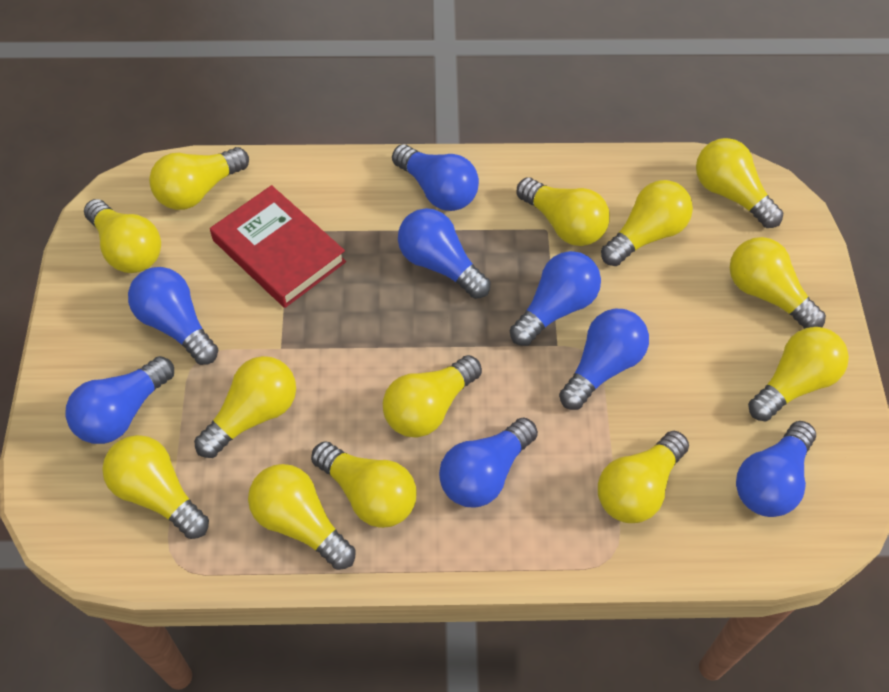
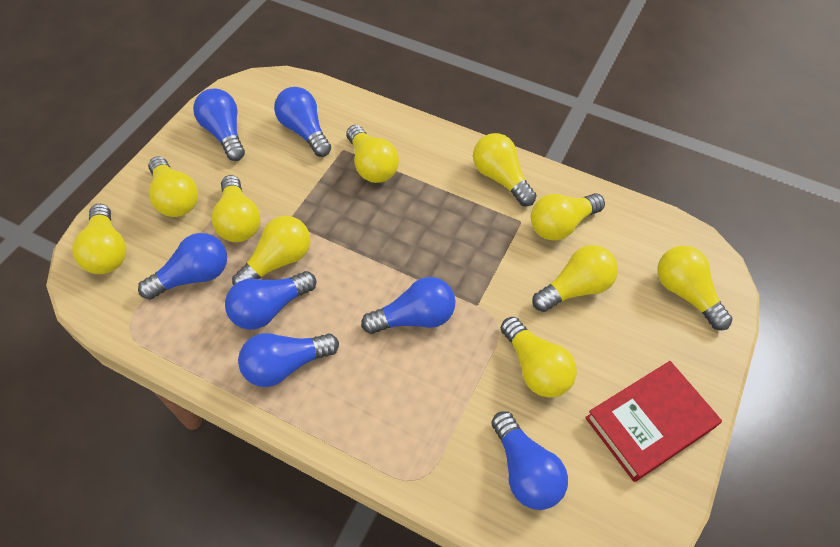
blue light bulb: 8 -> 7
yellow light bulb: 13 -> 10

